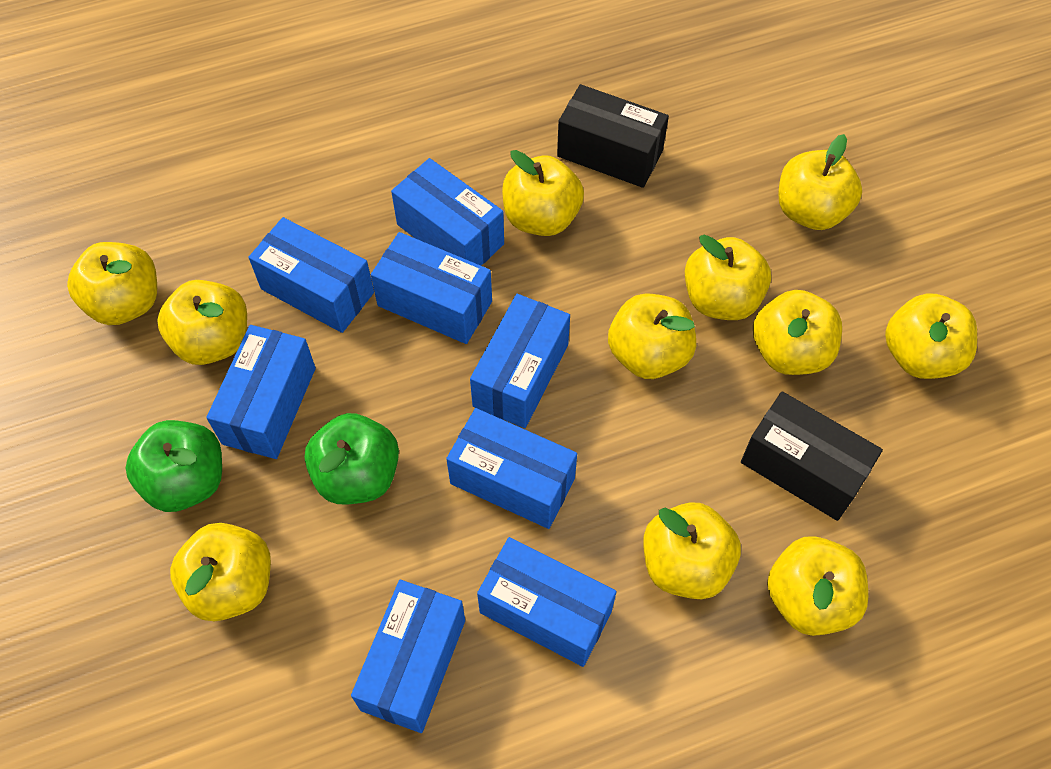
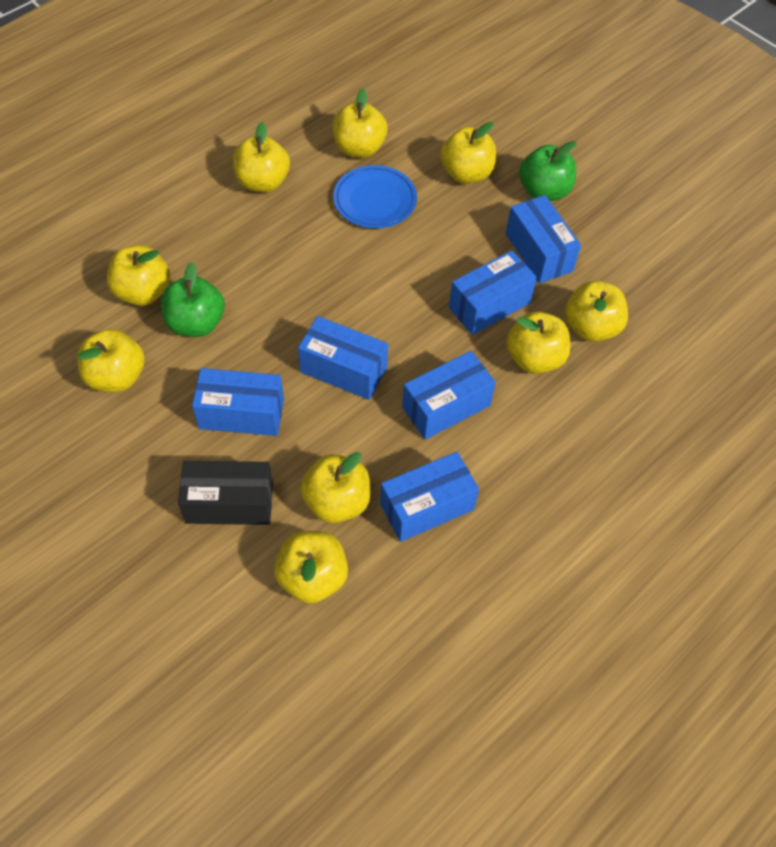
black box: 2 -> 1
blue box: 8 -> 6
blue plate: 0 -> 1
yellow apple: 11 -> 9

